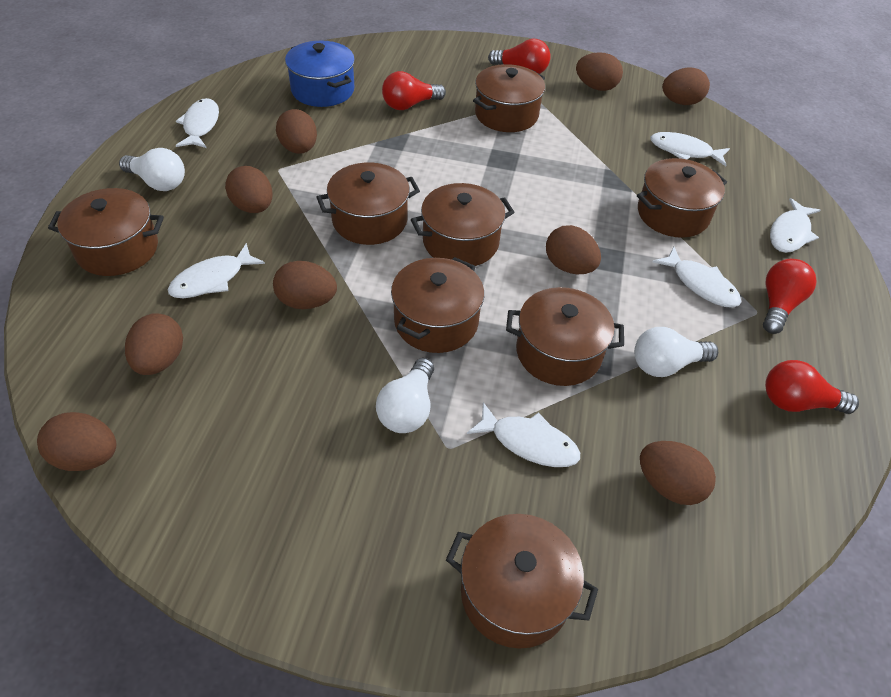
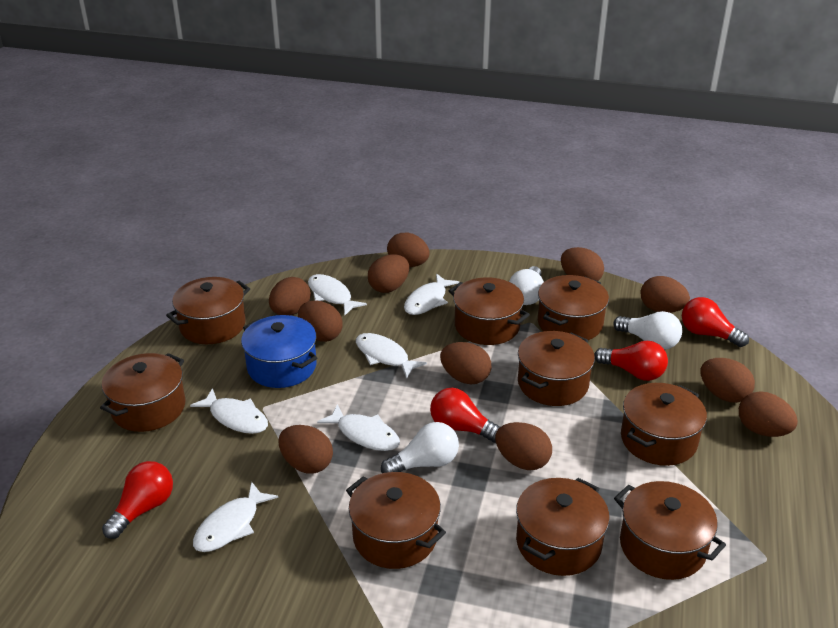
brown egg: 9 -> 11
brown pot: 8 -> 9

